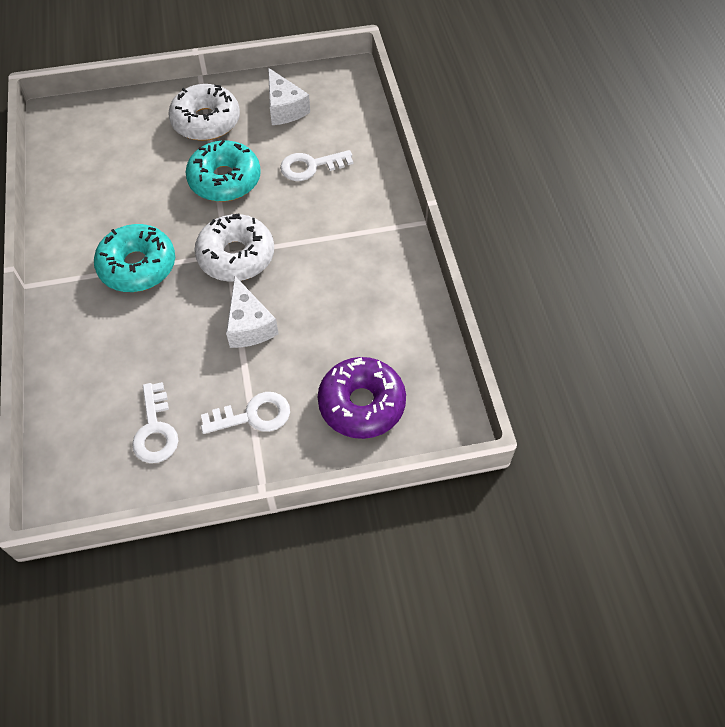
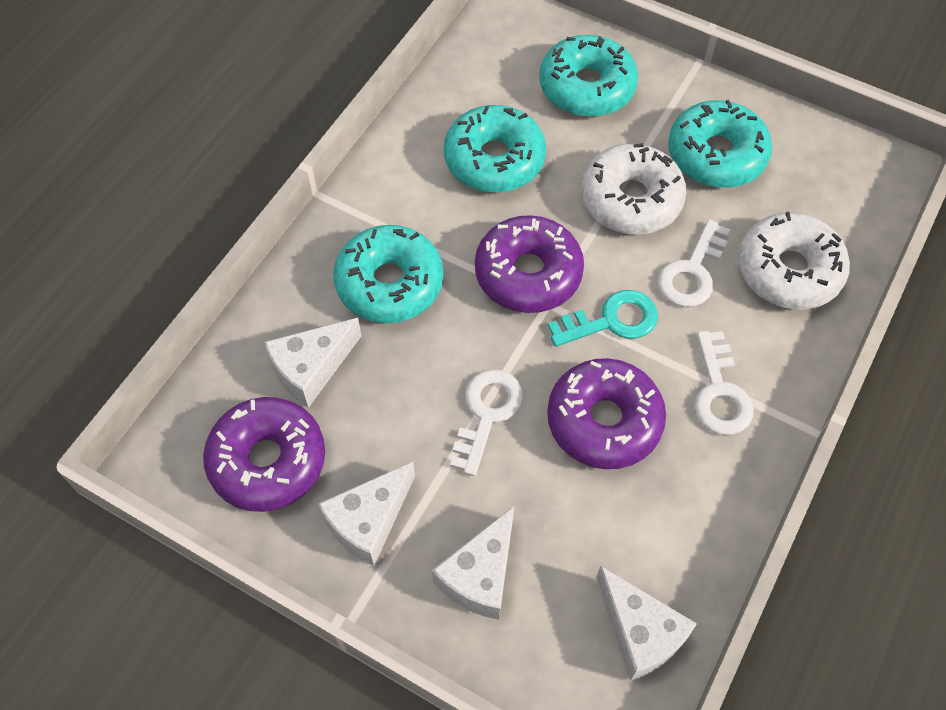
purple donut: 1 -> 3
turquoise donut: 2 -> 4
turquoise key: 0 -> 1
white cheese: 2 -> 4

